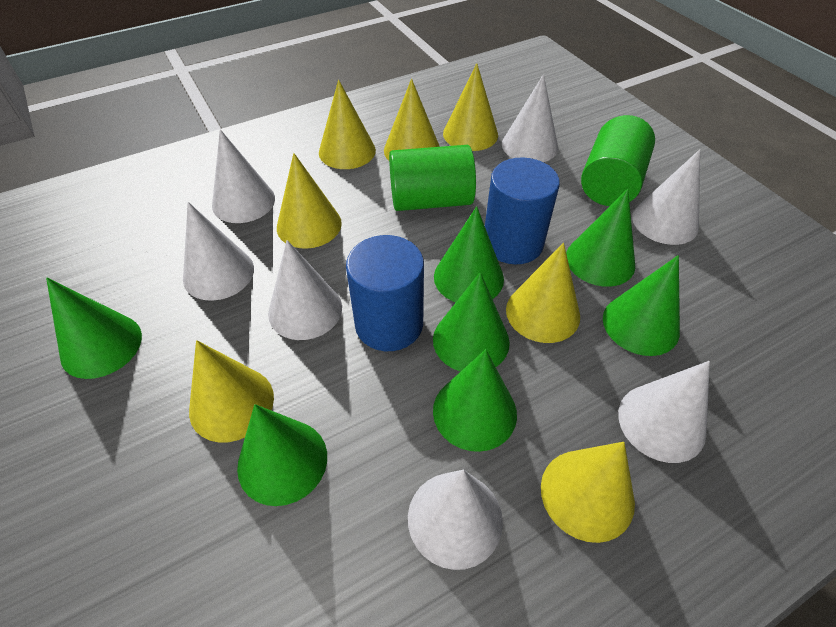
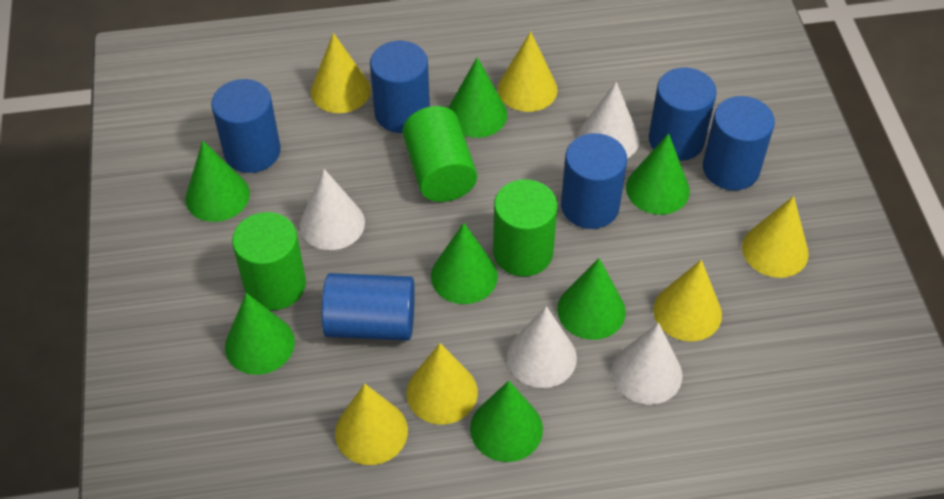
blue cylinder: 2 -> 6
green cylinder: 2 -> 3
white cone: 7 -> 4
yellow cone: 7 -> 6

